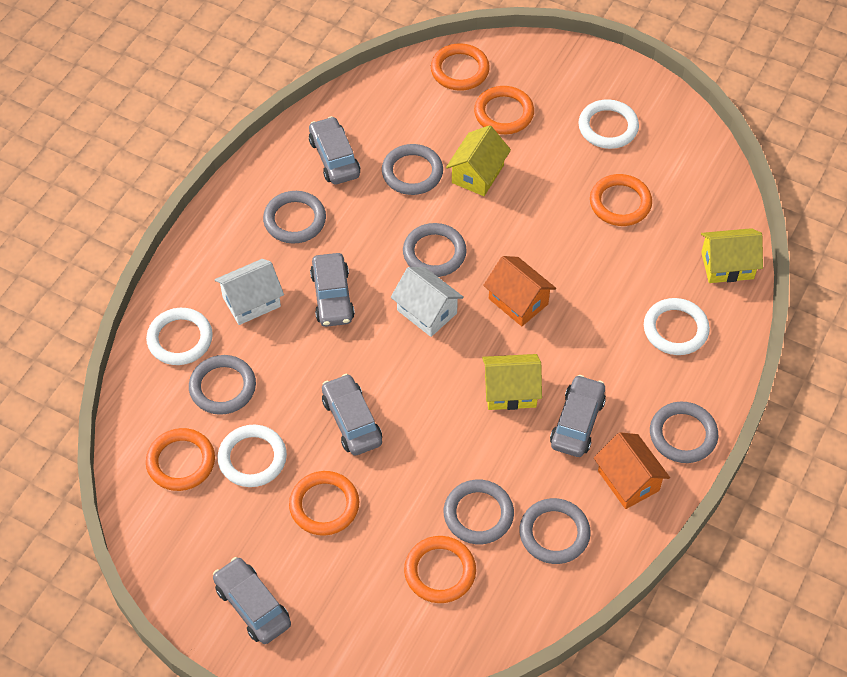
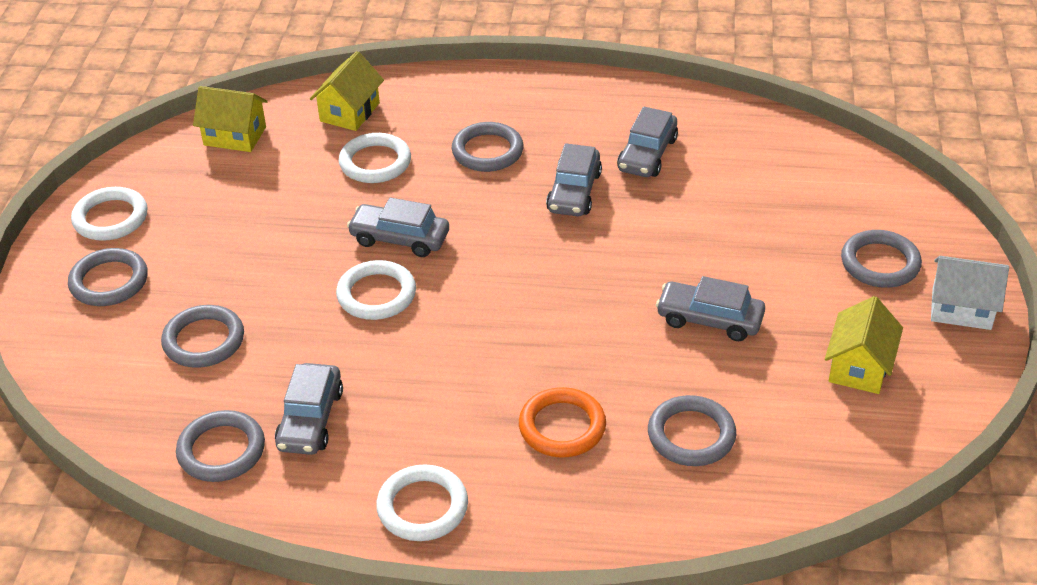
grey ring: 7 -> 6
orange house: 2 -> 0
orange ring: 6 -> 1
white house: 2 -> 1

